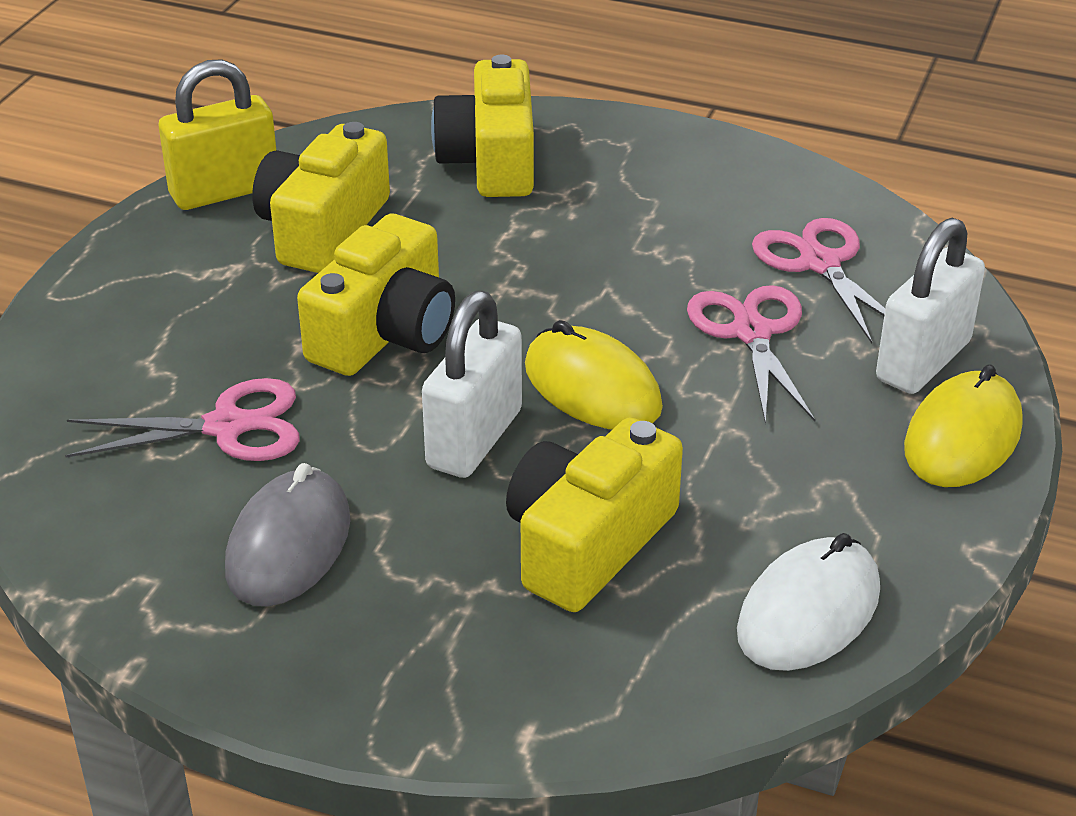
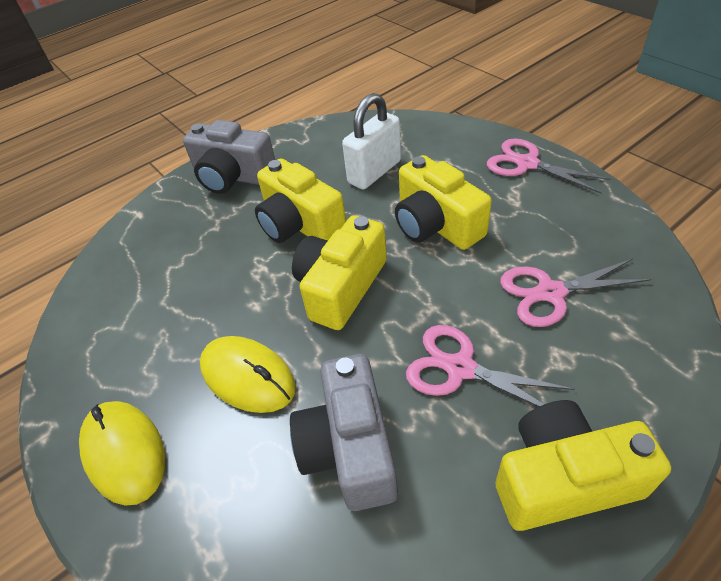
grey camera: 0 -> 2
grey mouse: 1 -> 0
white mouse: 1 -> 0
white padlock: 2 -> 1
yellow padlock: 1 -> 0

